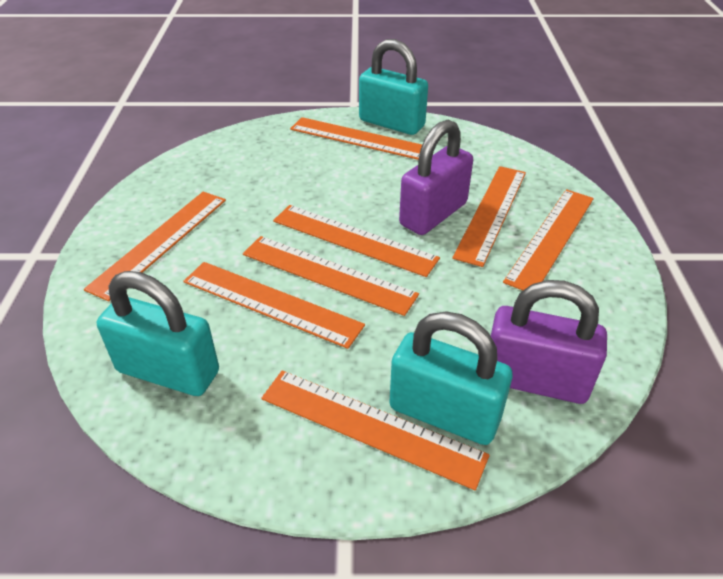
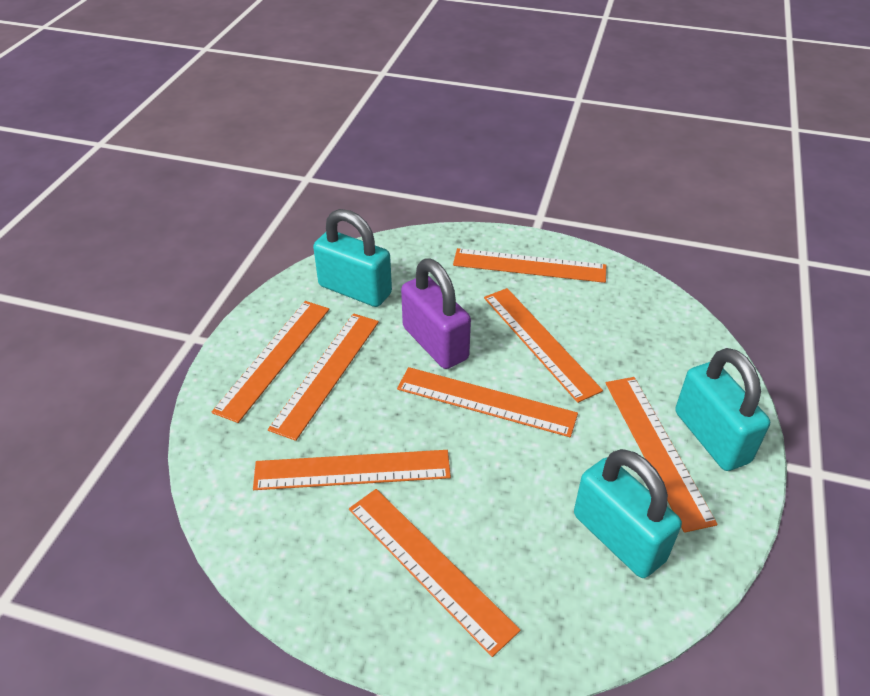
purple padlock: 2 -> 1

